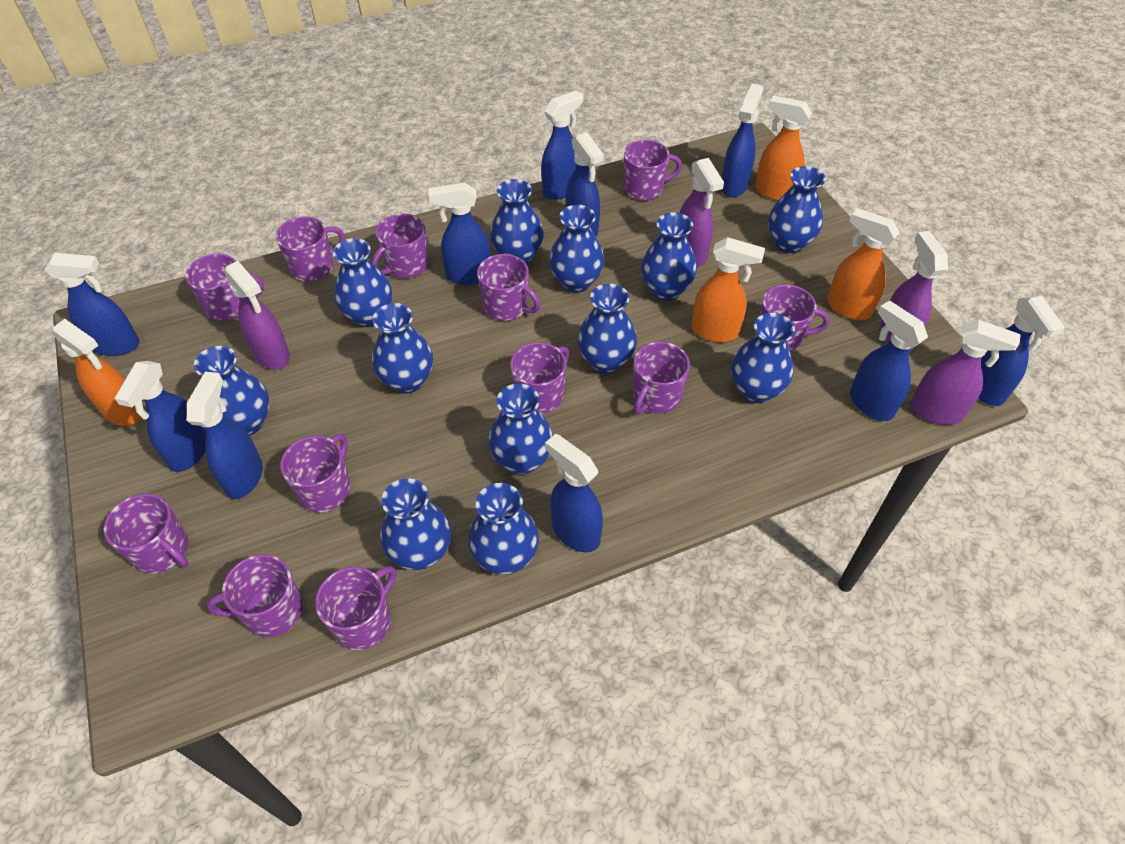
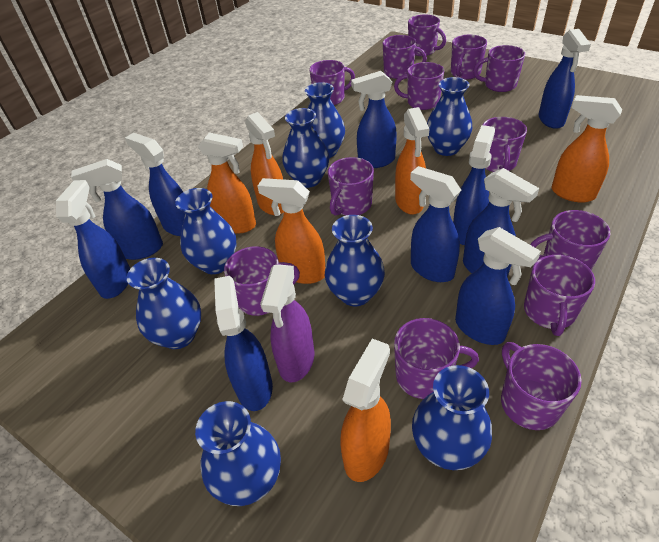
blue vase: 12 -> 8
orange spray bottle: 4 -> 6
purple mug: 12 -> 13
purple spray bottle: 4 -> 1

